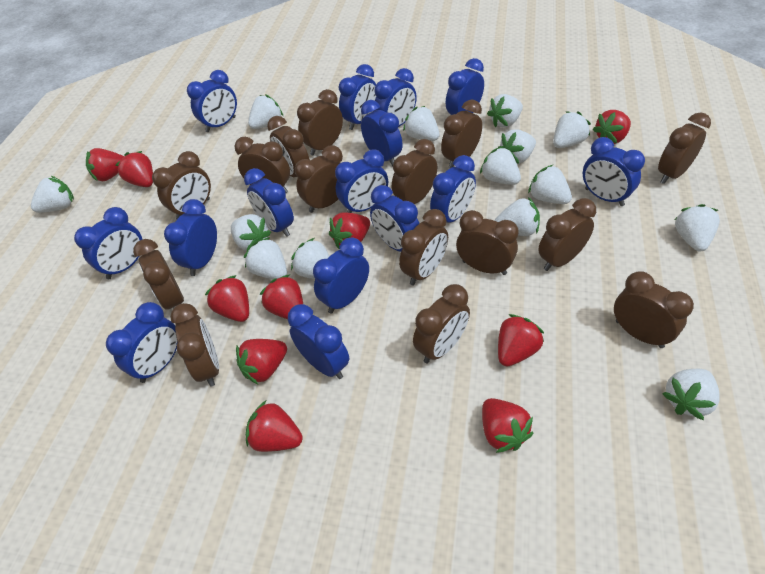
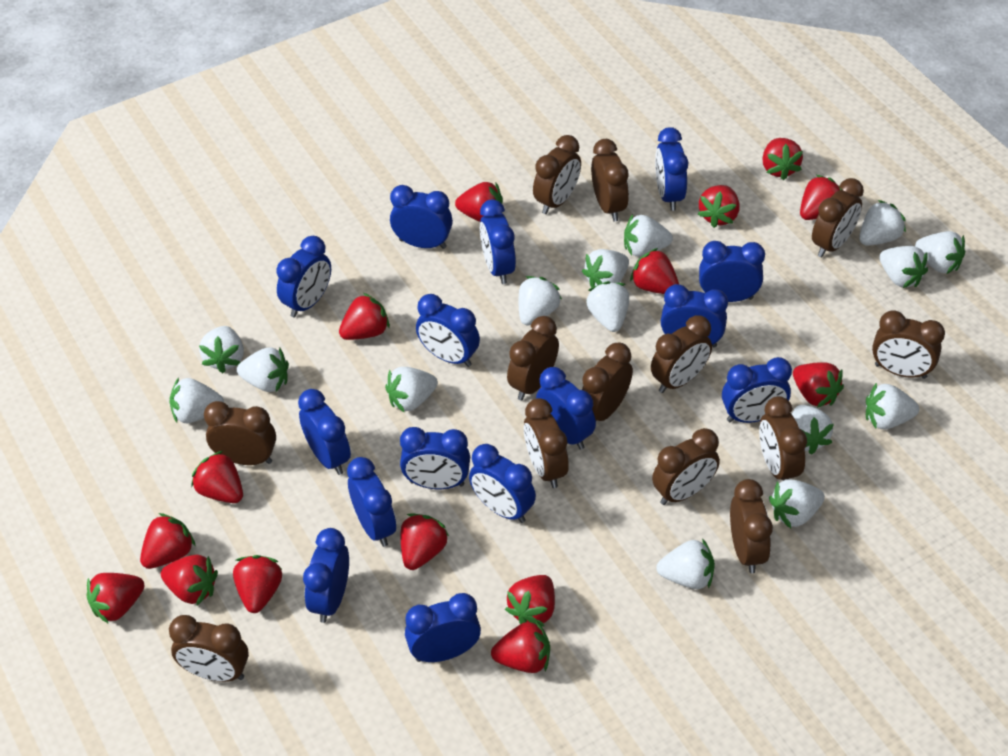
brown clock: 15 -> 13
red strawberry: 10 -> 15
white strawberry: 14 -> 15

